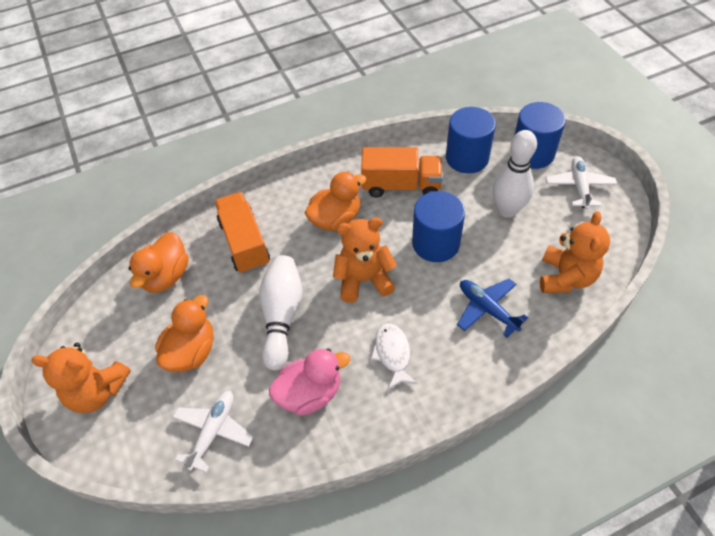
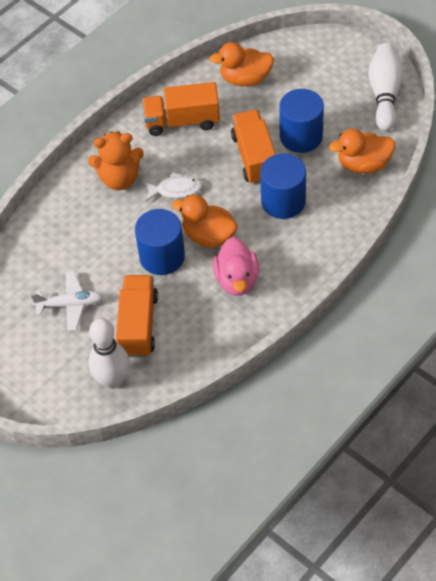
blue plane: 1 -> 0
orange teddy bear: 3 -> 1
orange truck: 2 -> 3
white plane: 2 -> 1

